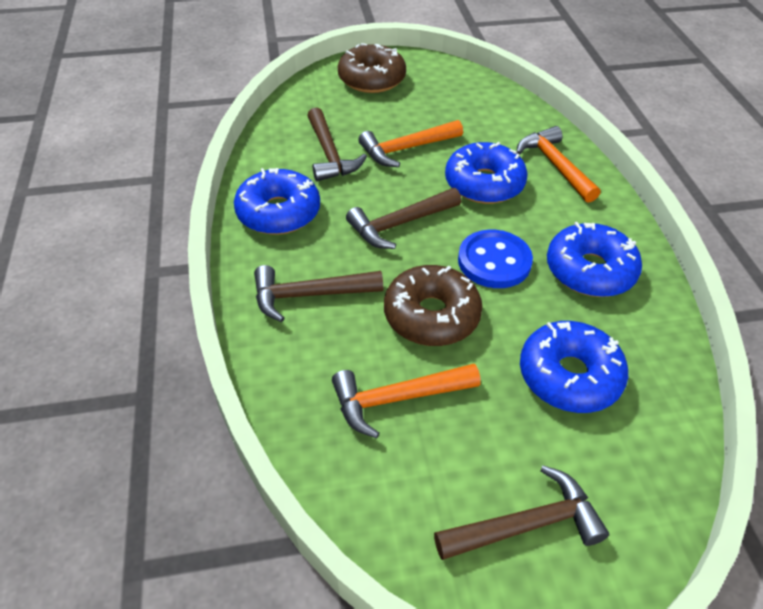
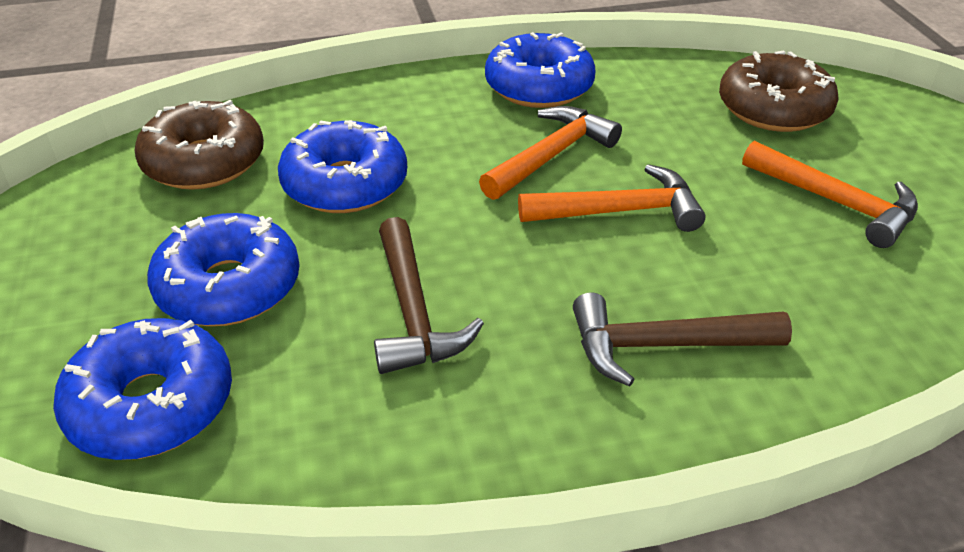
blue button: 1 -> 0
brown hammer: 4 -> 2

